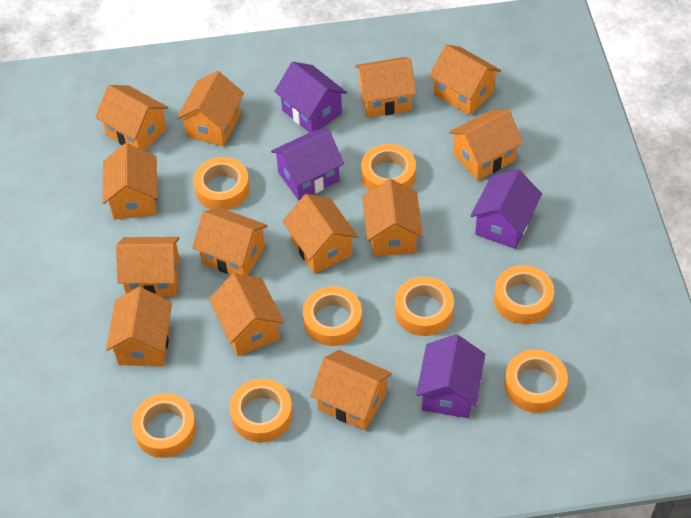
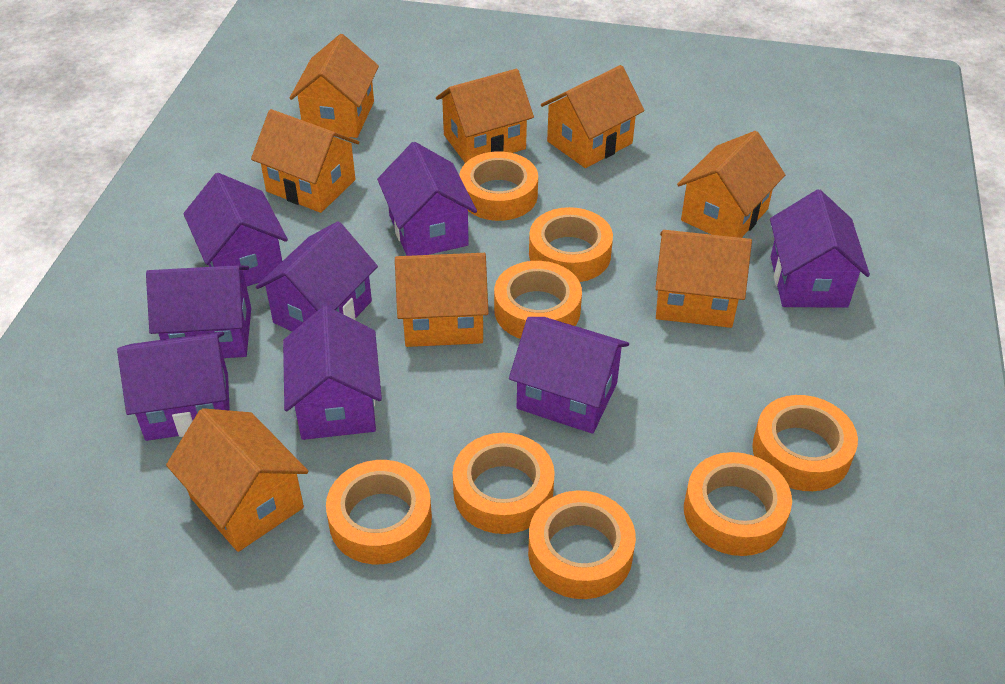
orange house: 13 -> 8
purple house: 4 -> 8

